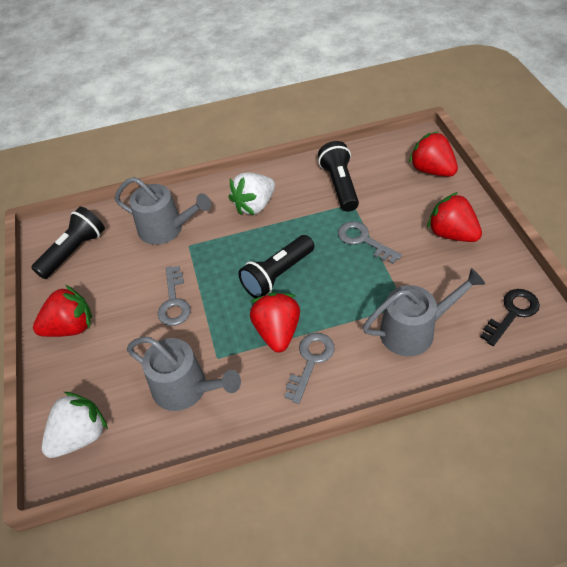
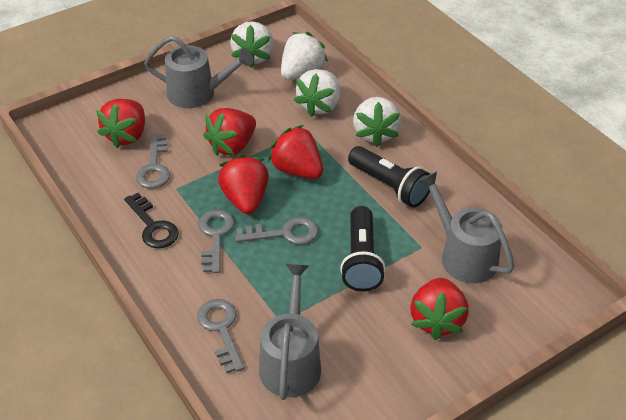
black flashlight: 3 -> 2
grey key: 3 -> 4
red strawberry: 4 -> 5
white strawberry: 2 -> 4

